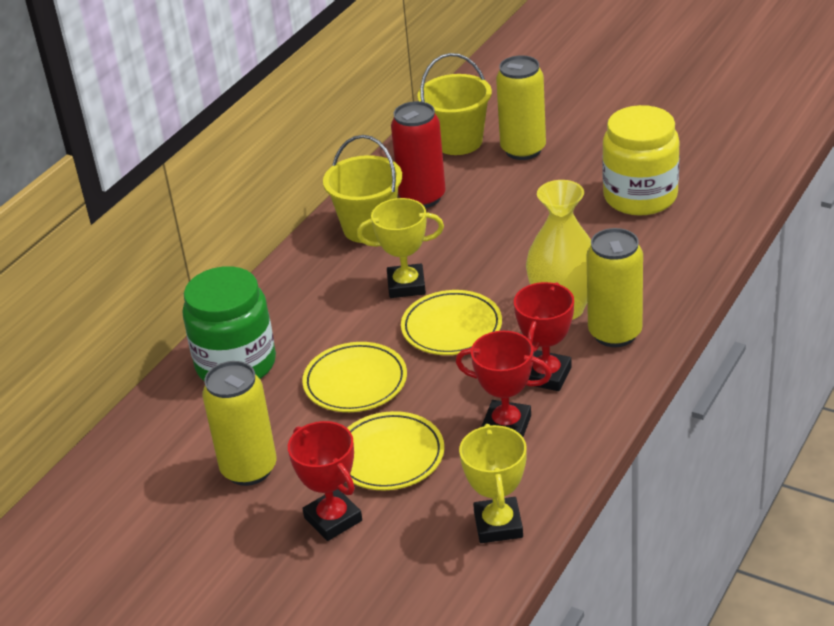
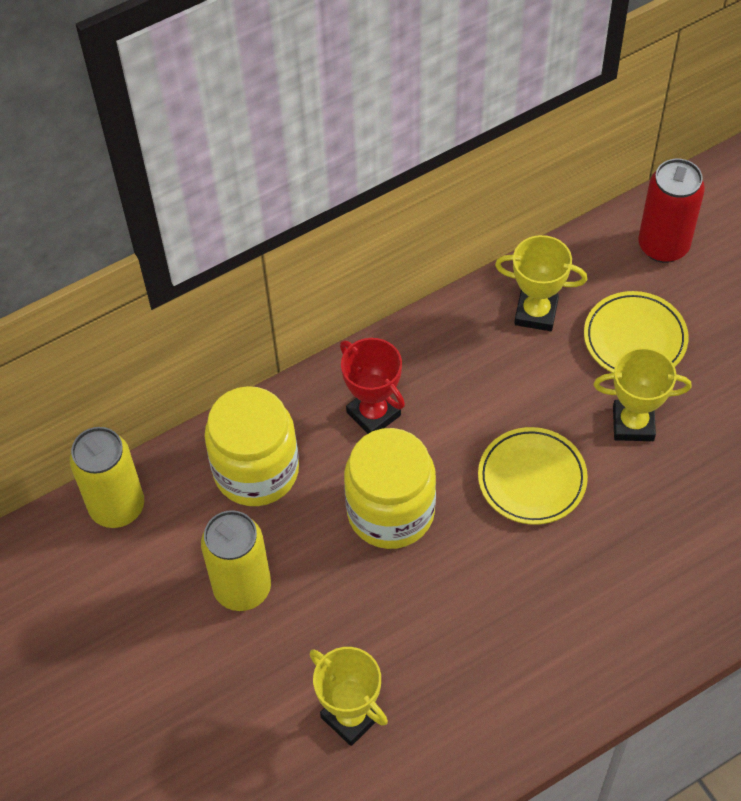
green jar: 1 -> 0
red trophy: 3 -> 1
yellow bucket: 2 -> 0
yellow can: 3 -> 2
yellow jar: 1 -> 2
yellow plate: 3 -> 2
yellow trophy: 2 -> 3
yellow vase: 1 -> 0

